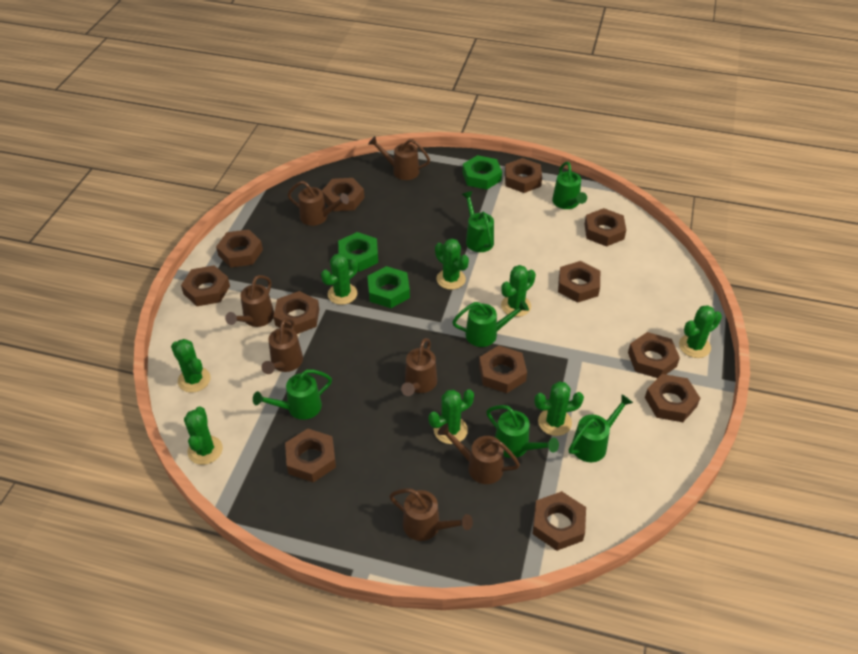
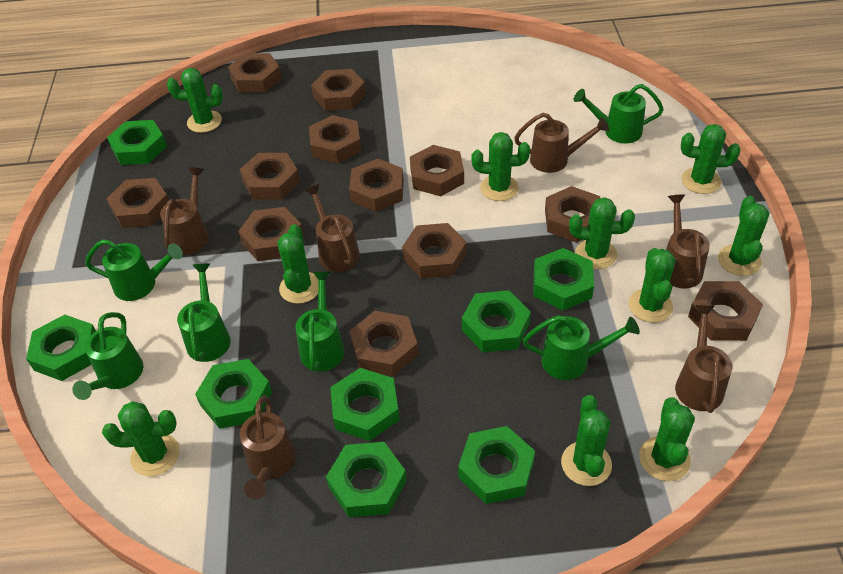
brown watering can: 7 -> 6
green cactus: 8 -> 10
green nut: 3 -> 8

